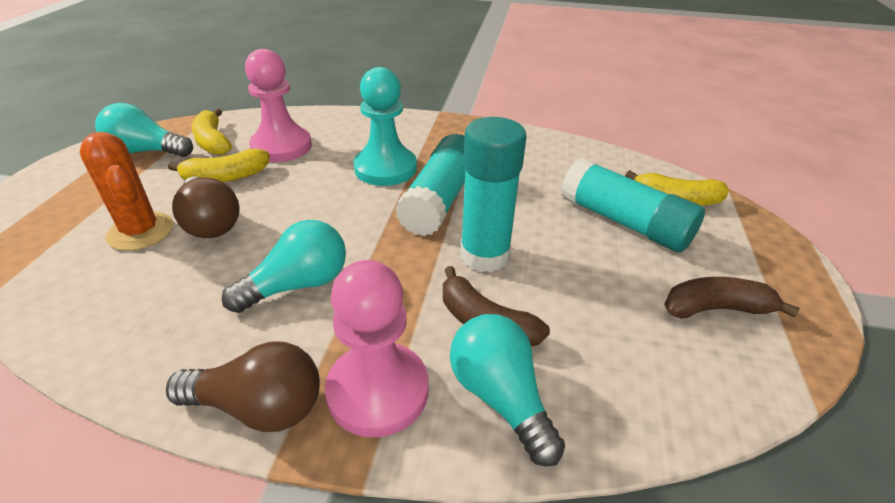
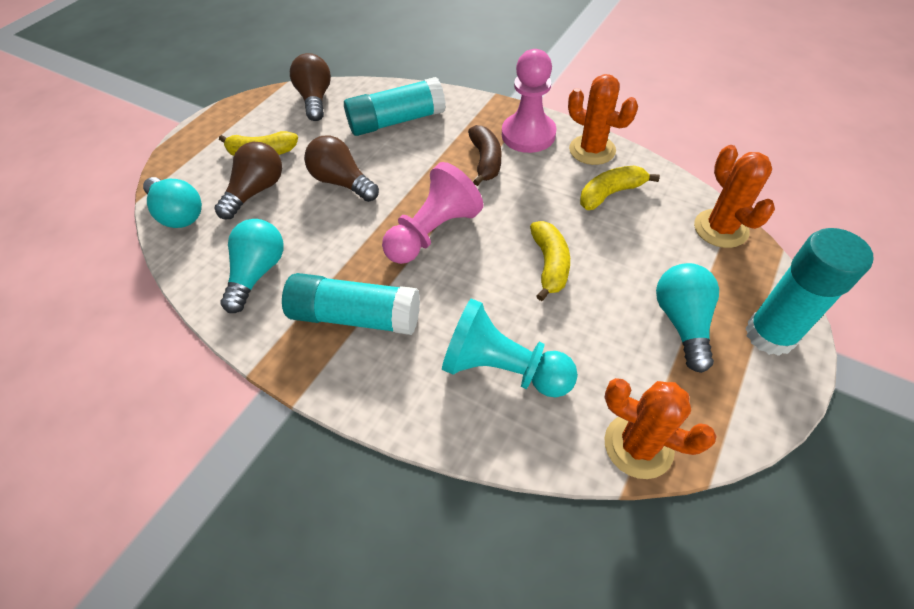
brown banana: 2 -> 1
brown light bulb: 2 -> 3
orange cactus: 1 -> 3

